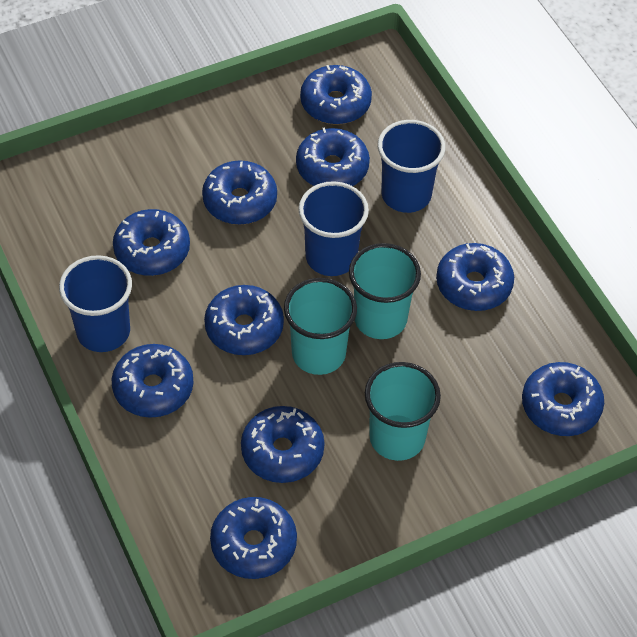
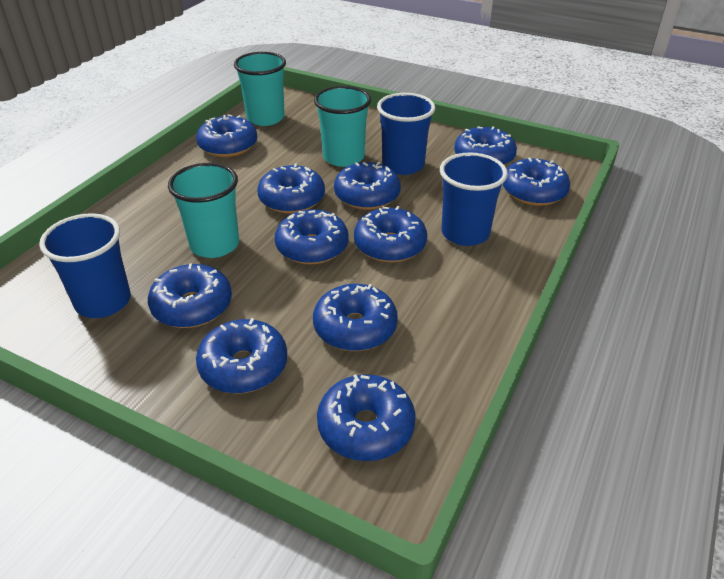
blue donut: 10 -> 11

